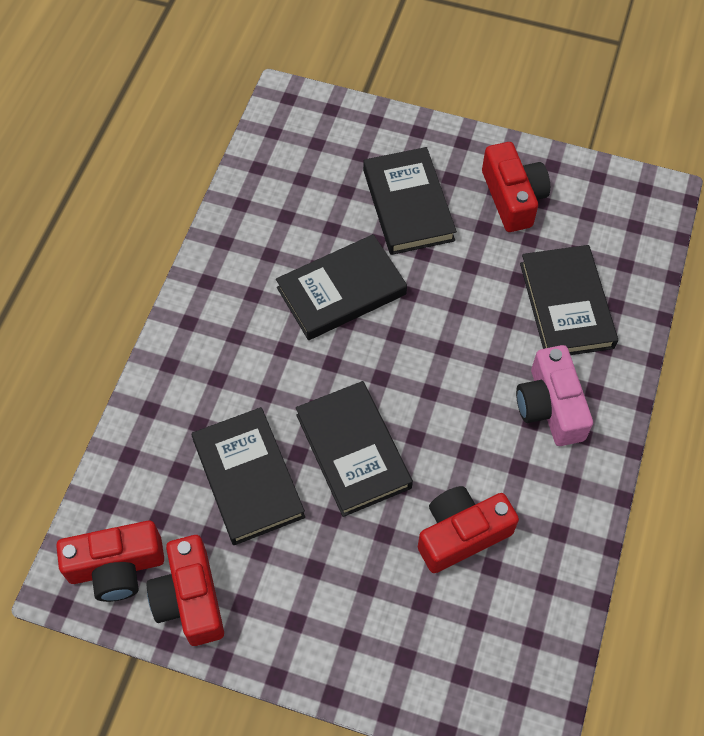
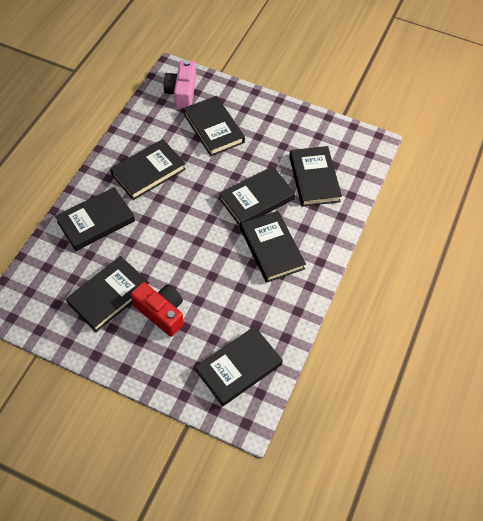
black book: 5 -> 8
red camera: 4 -> 1

